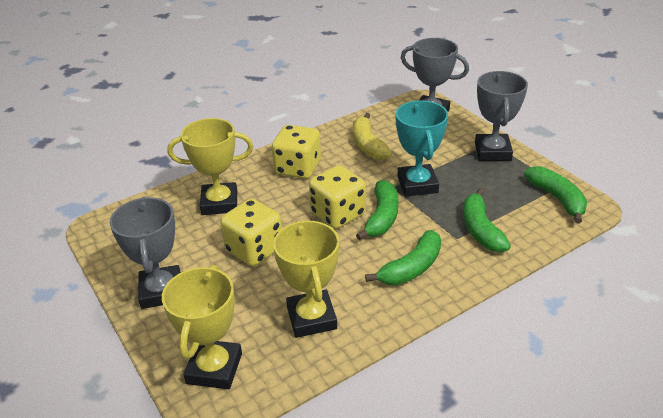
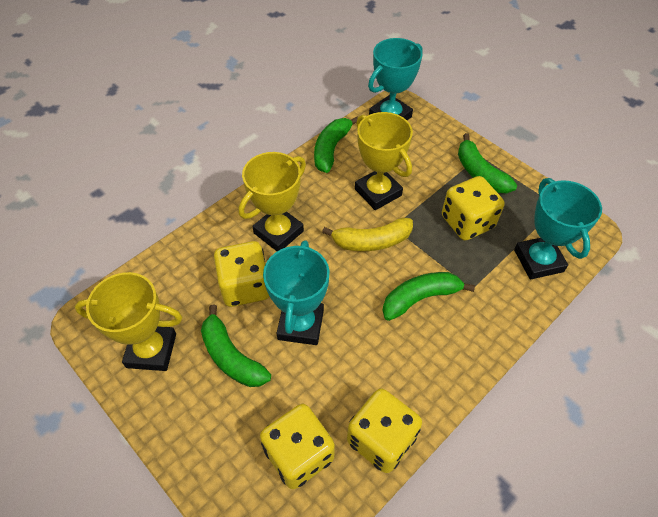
grey trophy: 3 -> 0
turquoise trophy: 1 -> 3
yellow dice: 3 -> 4

